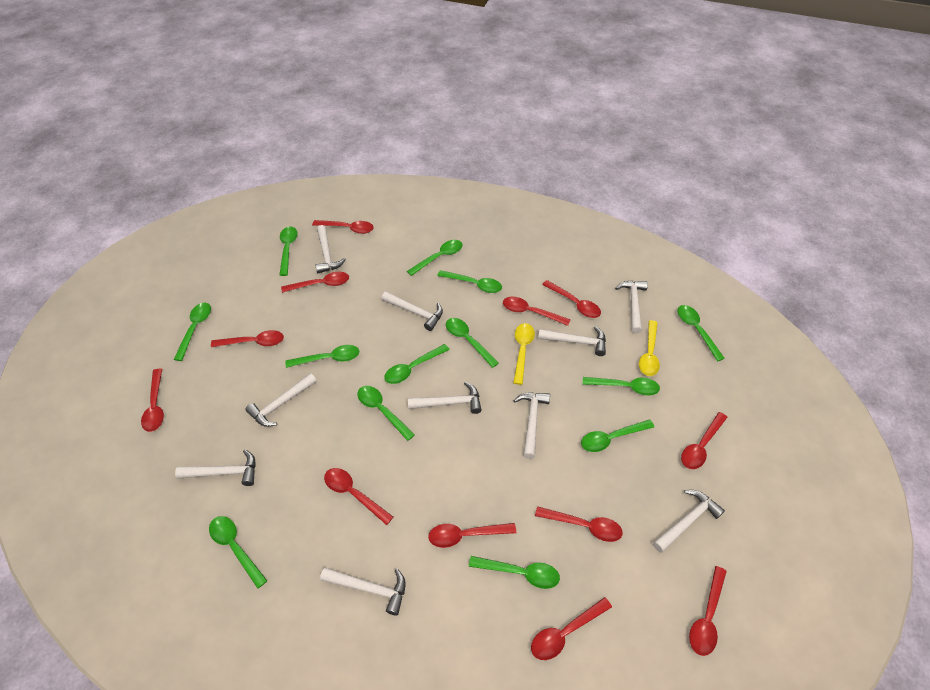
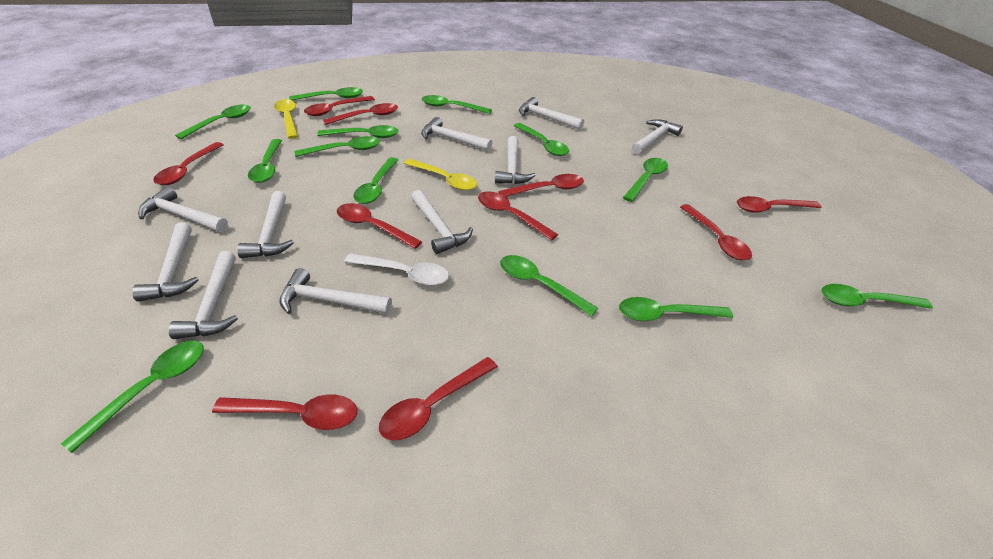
red spoon: 12 -> 10
white spoon: 0 -> 1

